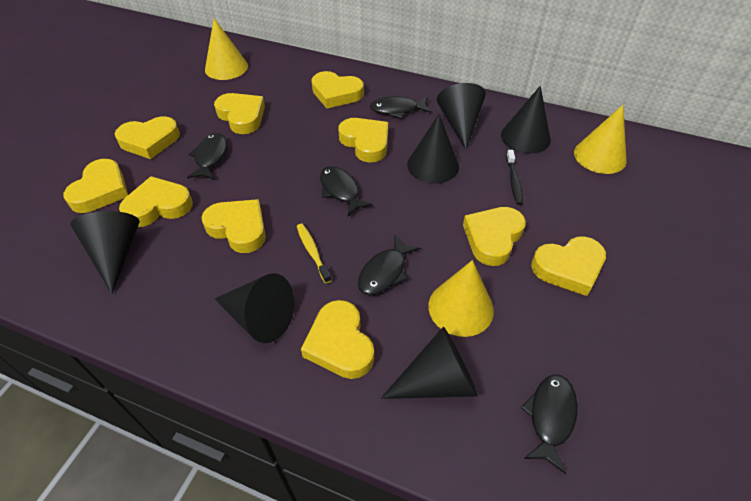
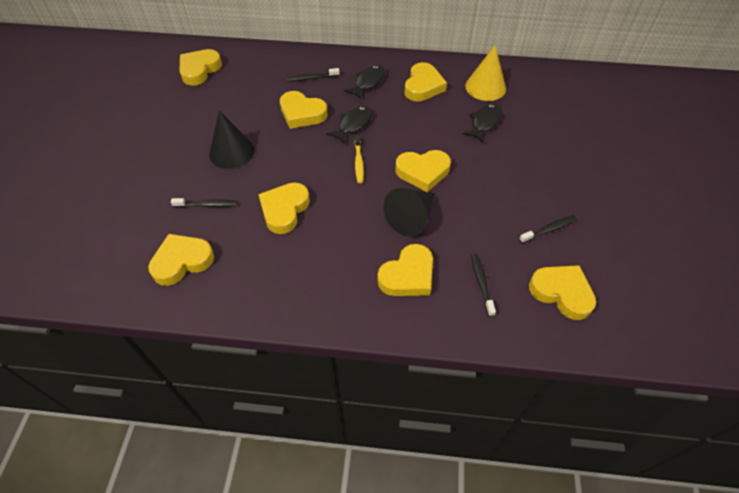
black cone: 6 -> 2
black fish: 5 -> 3
black toothbrush: 1 -> 4
yellow cone: 3 -> 1
yellow heart: 10 -> 8

